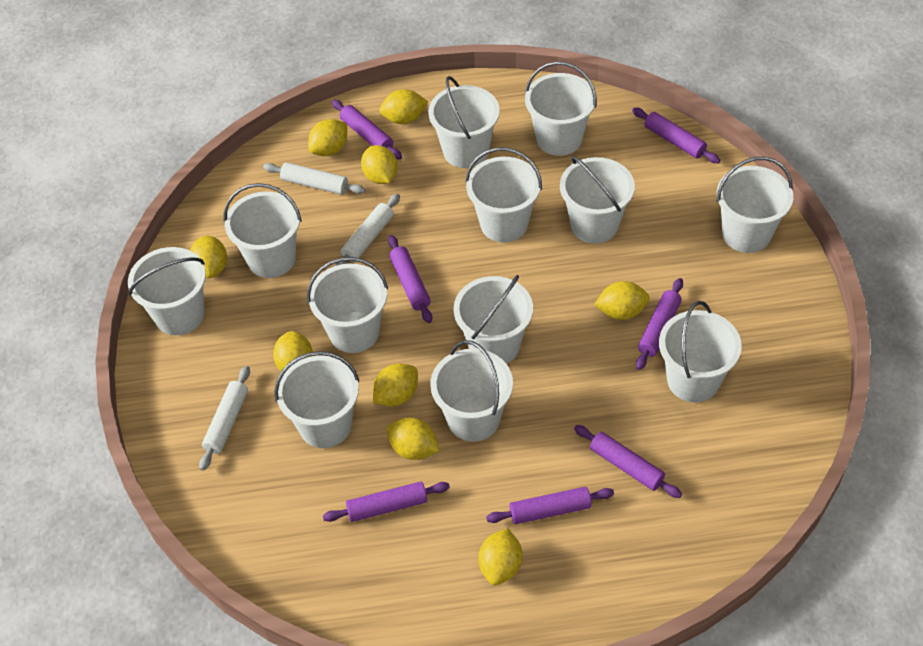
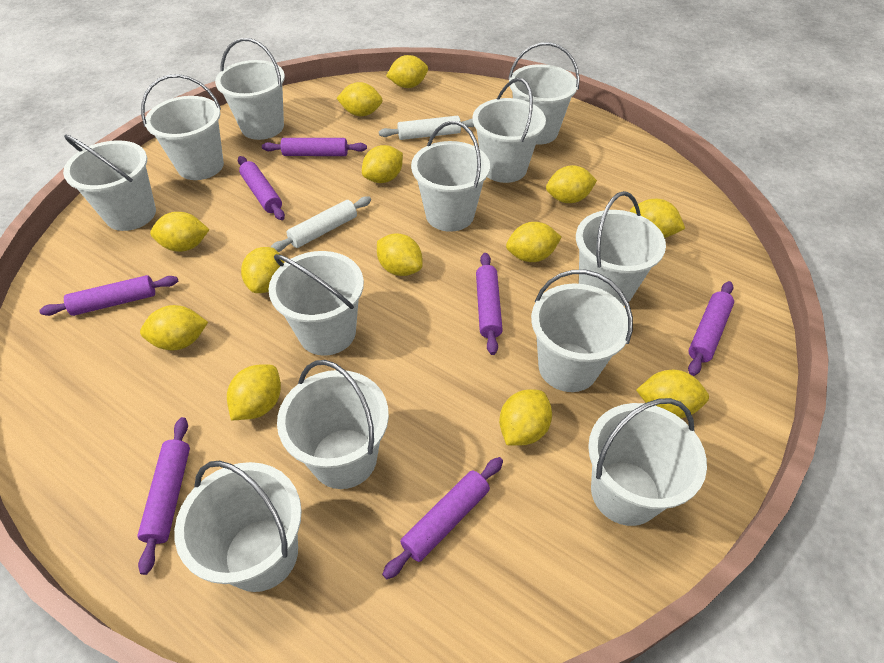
white rolling pin: 3 -> 2
yellow lemon: 9 -> 13

